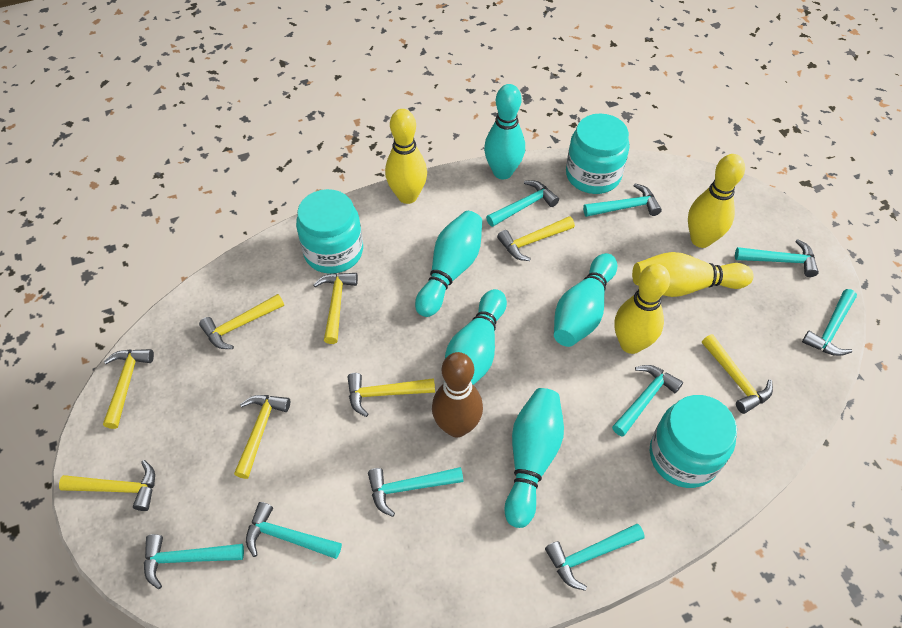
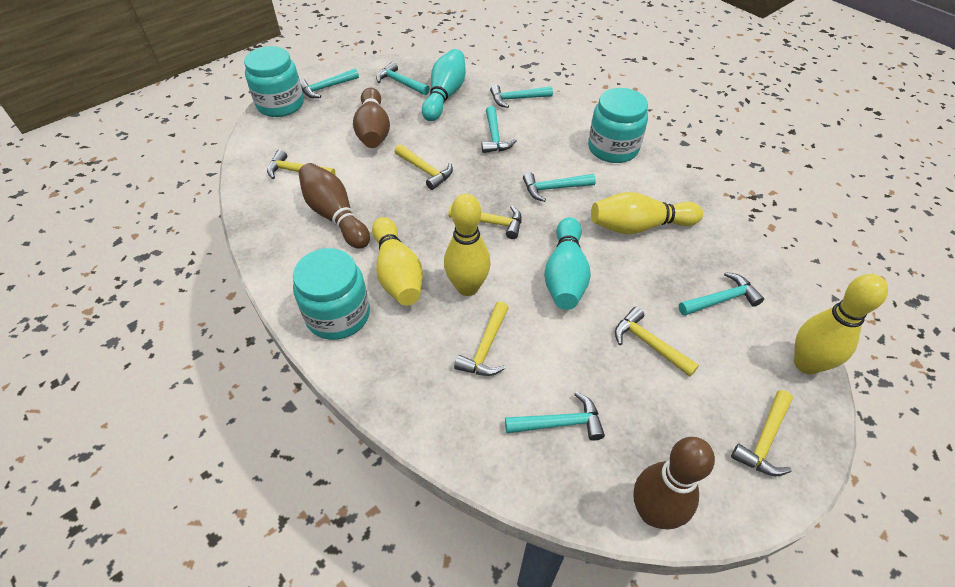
brown bowling pin: 1 -> 3
turquoise bowling pin: 5 -> 2
turquoise hammer: 9 -> 7
yellow hammer: 8 -> 6

